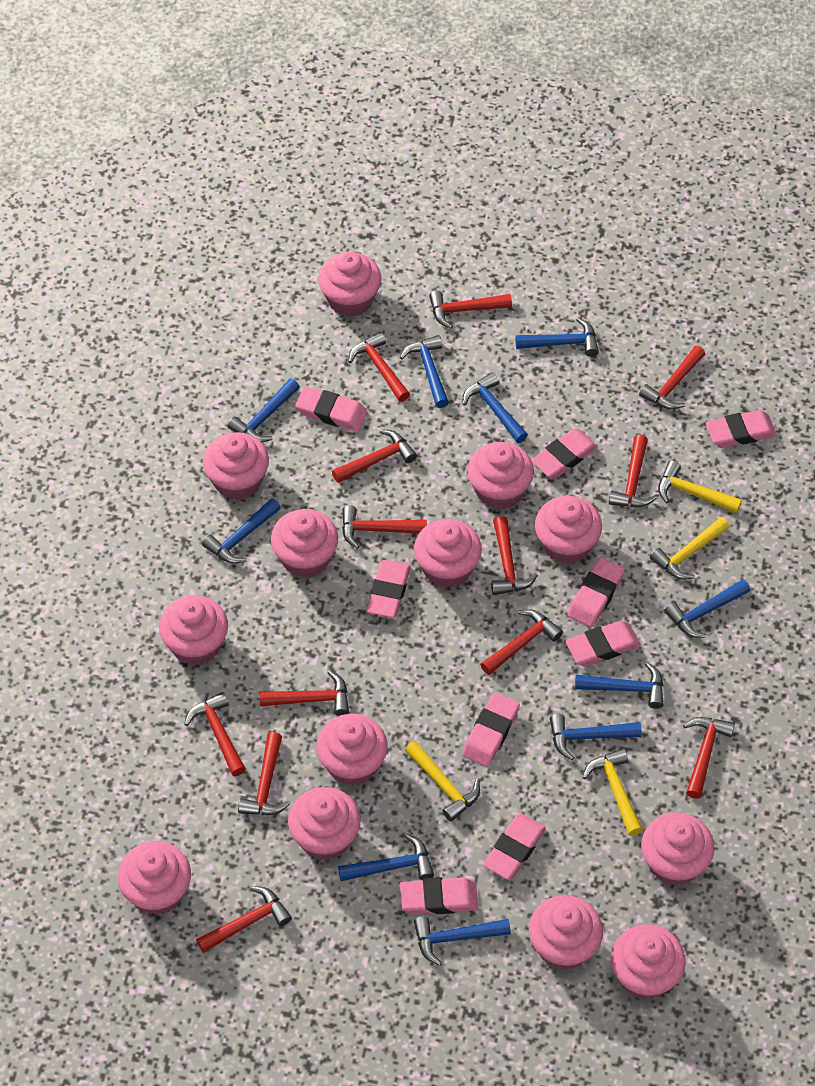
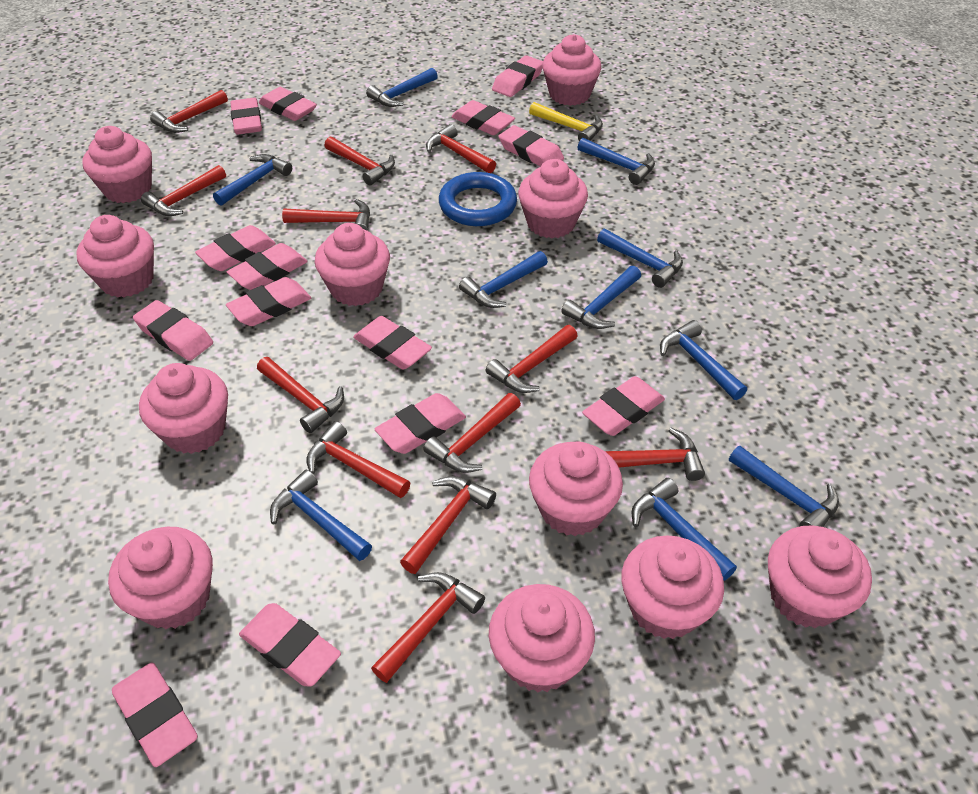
blue ring: 0 -> 1
pink cupcake: 13 -> 11
pink eraser: 9 -> 14
red hammer: 13 -> 12
yellow hammer: 4 -> 1

